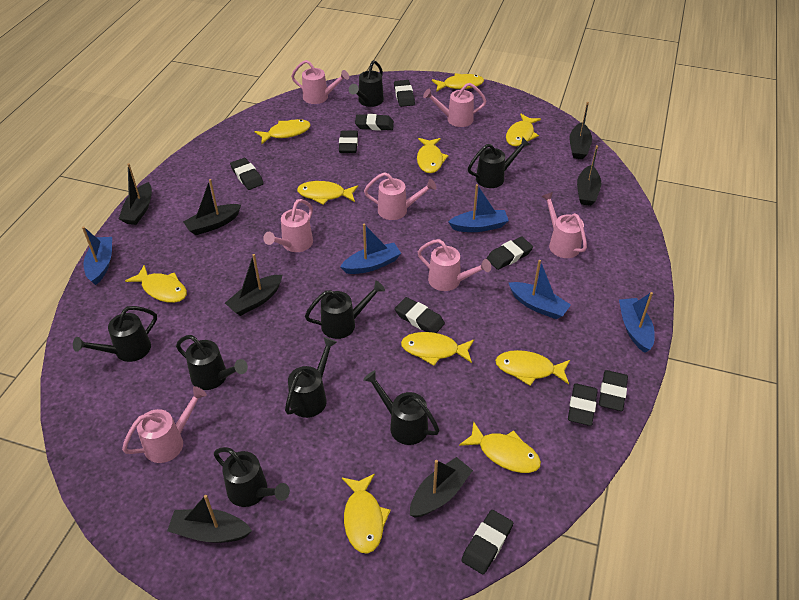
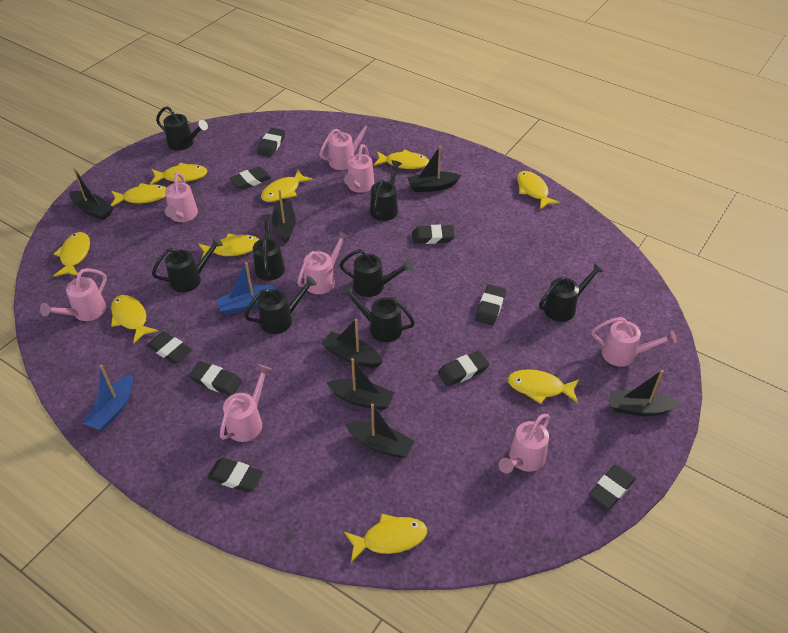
blue boat: 5 -> 2
pink watering can: 7 -> 8

